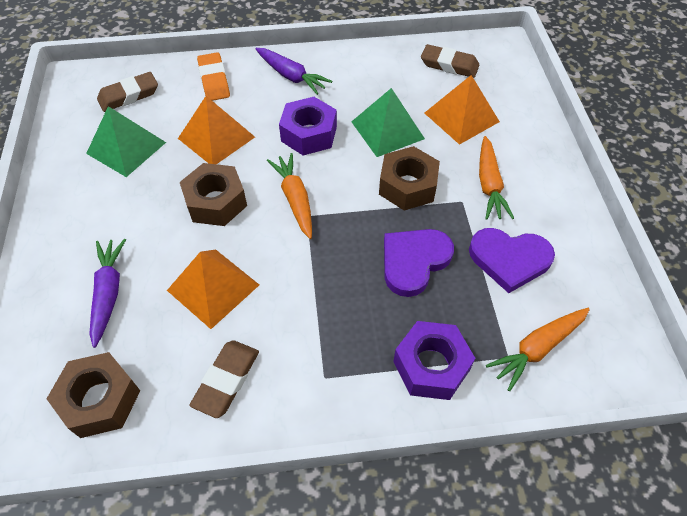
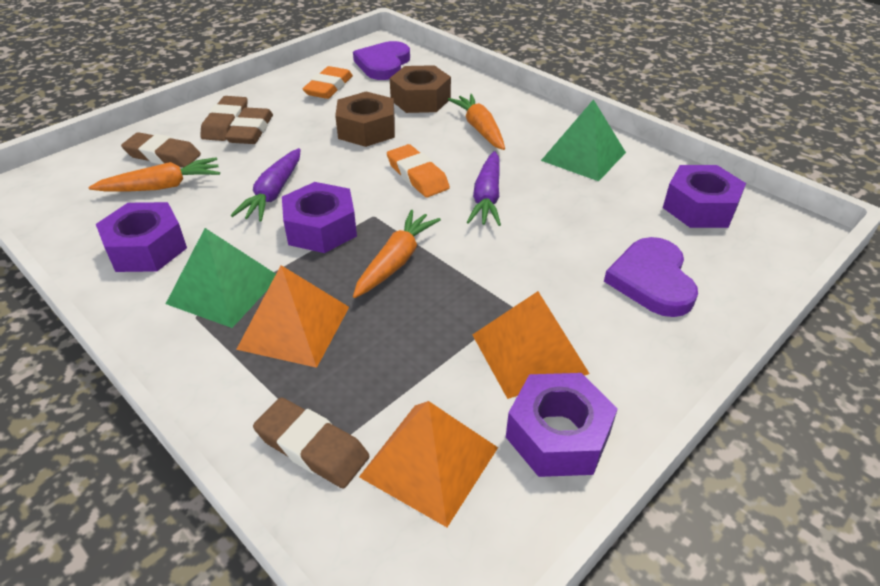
brown eraser: 3 -> 4
brown nut: 3 -> 2
orange eraser: 1 -> 2
purple nut: 2 -> 4

